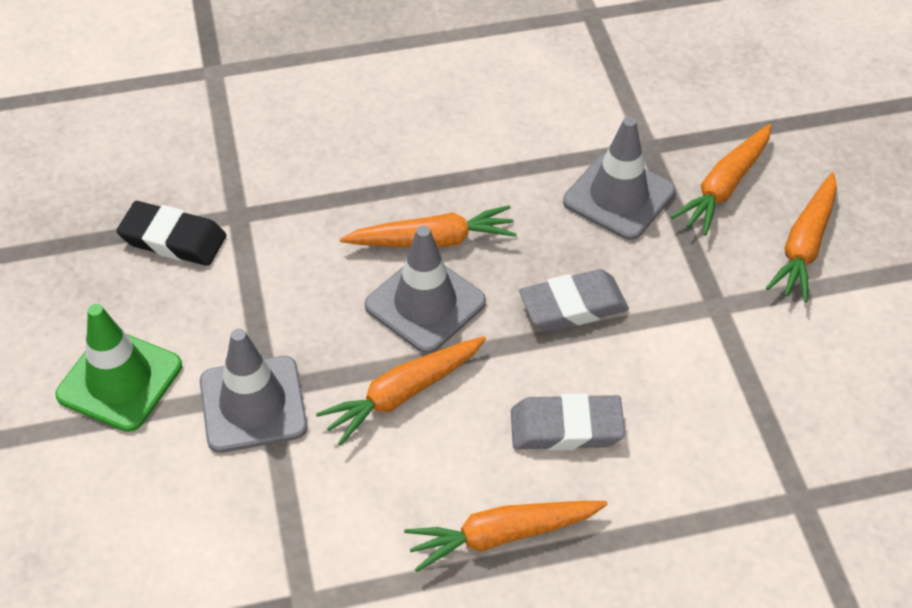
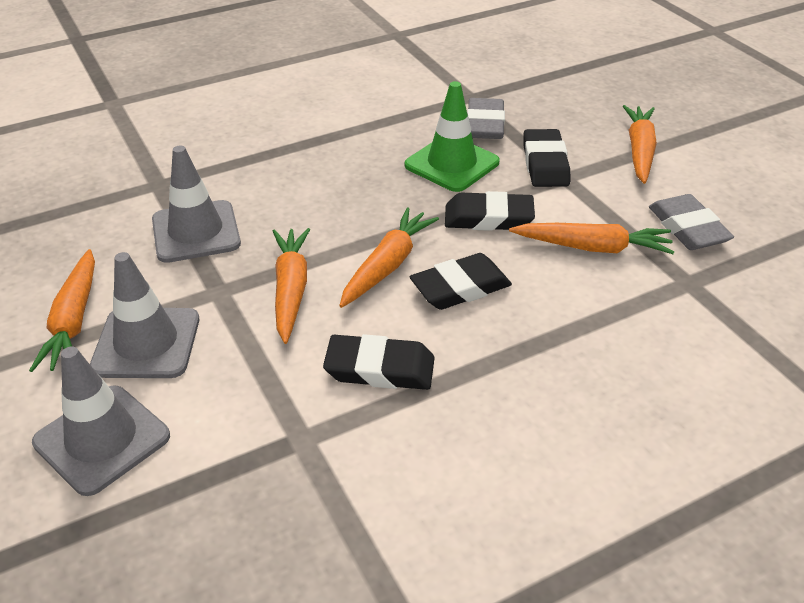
black eraser: 1 -> 4

